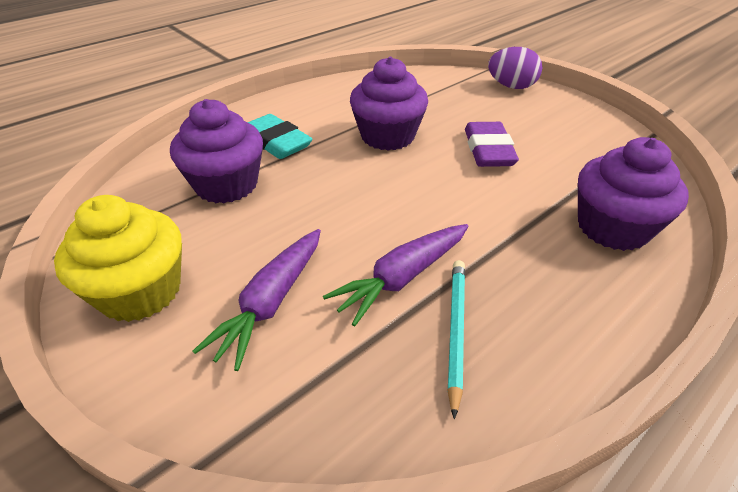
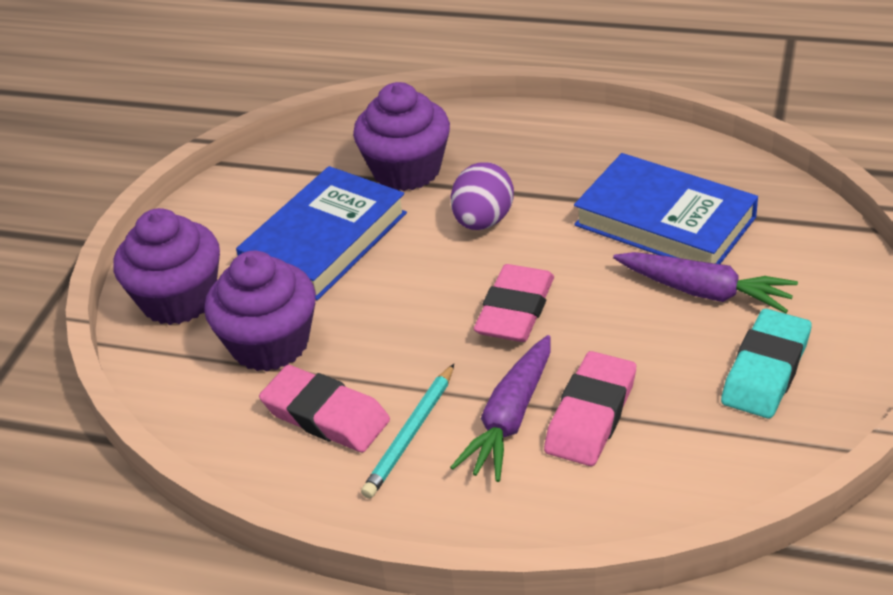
blue book: 0 -> 2
pink eraser: 0 -> 3
purple eraser: 1 -> 0
yellow cupcake: 1 -> 0

